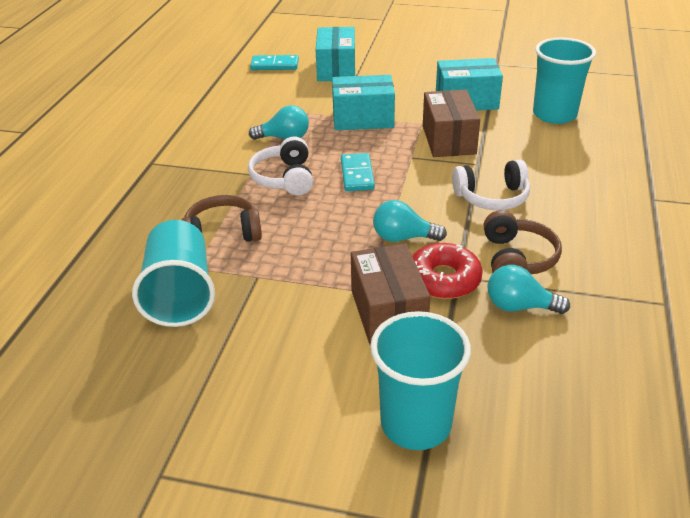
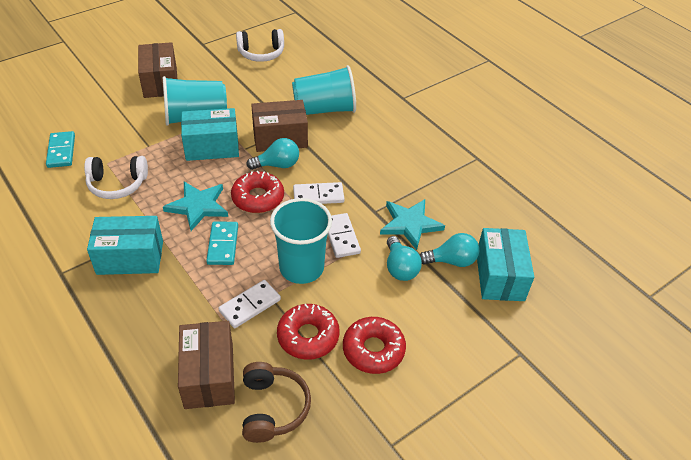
brown box: 2 -> 3
brown headphones: 2 -> 1
red donut: 1 -> 3
turquoise star: 0 -> 2
white domino: 0 -> 3

